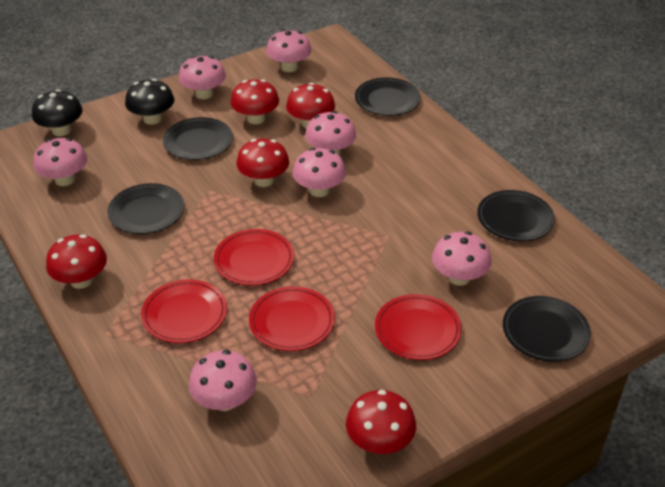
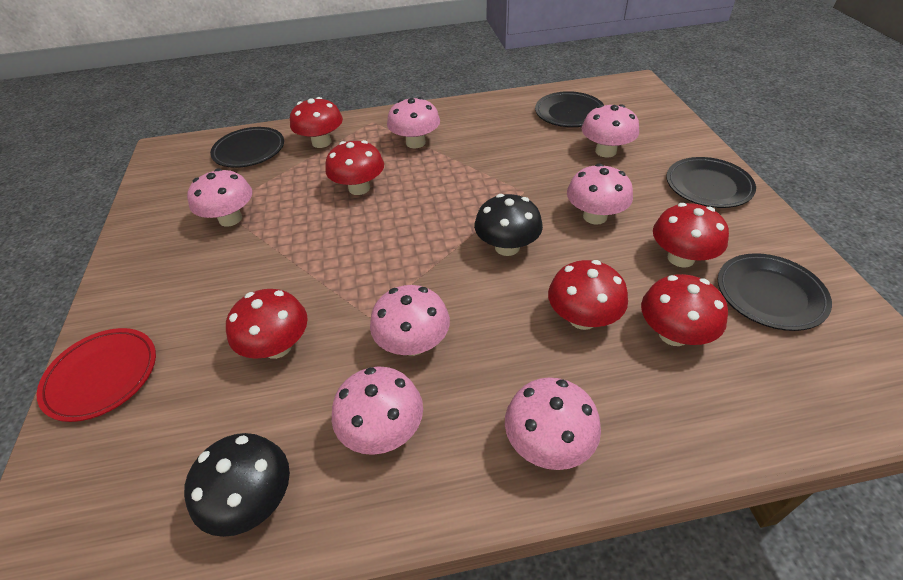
black plate: 5 -> 4
red mushroom: 5 -> 6
red plate: 4 -> 1

